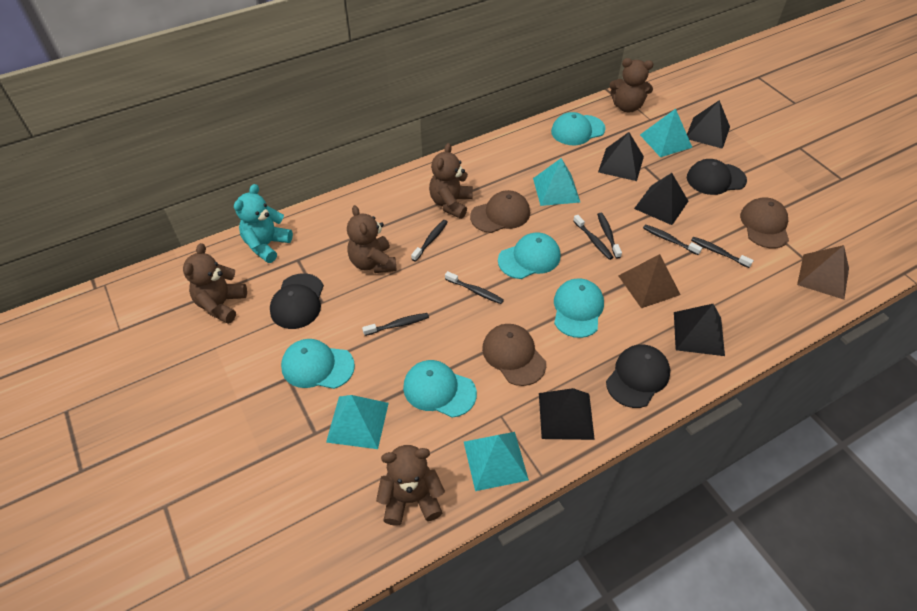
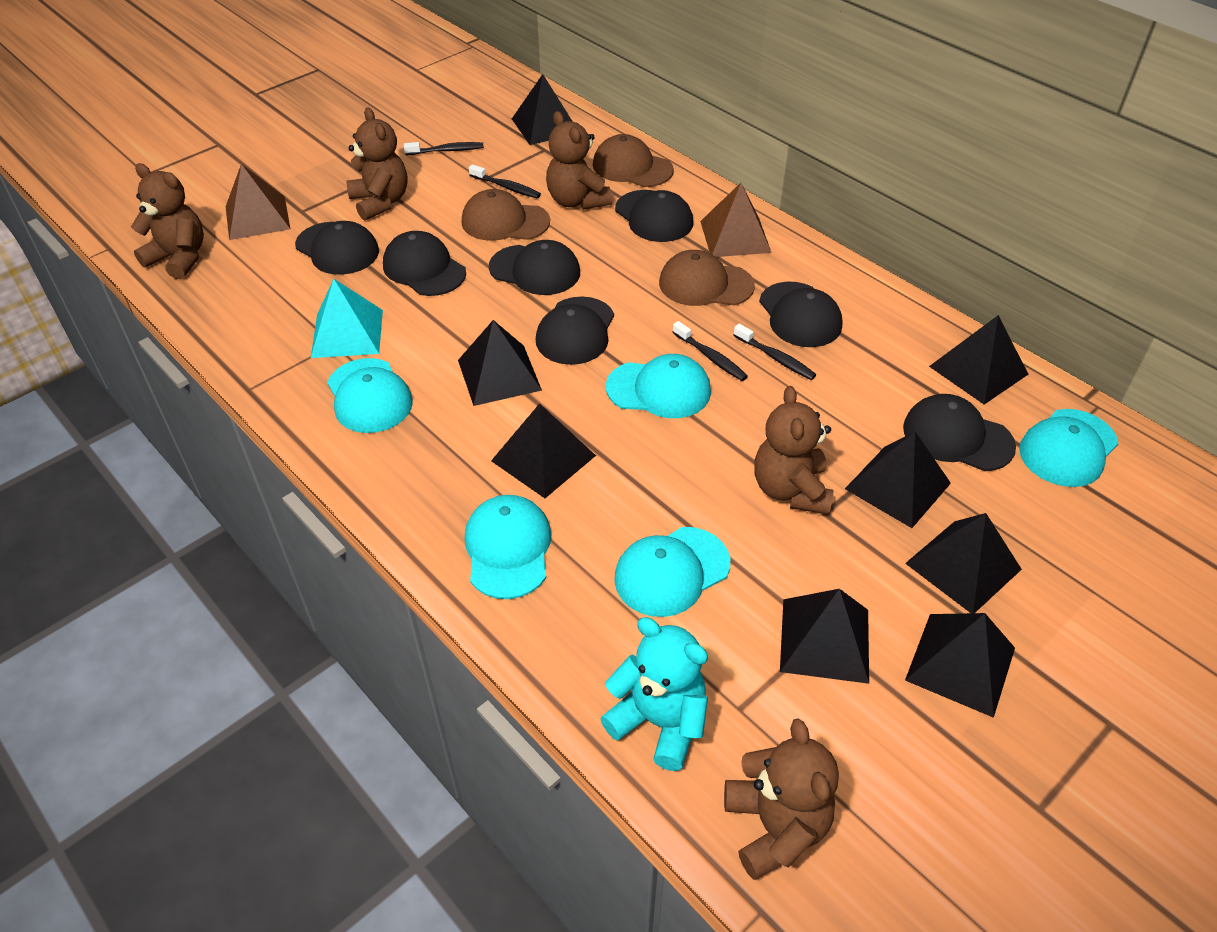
black cap: 3 -> 7
black pyramid: 5 -> 8
black toothbrush: 7 -> 4
turquoise pyramid: 4 -> 1

